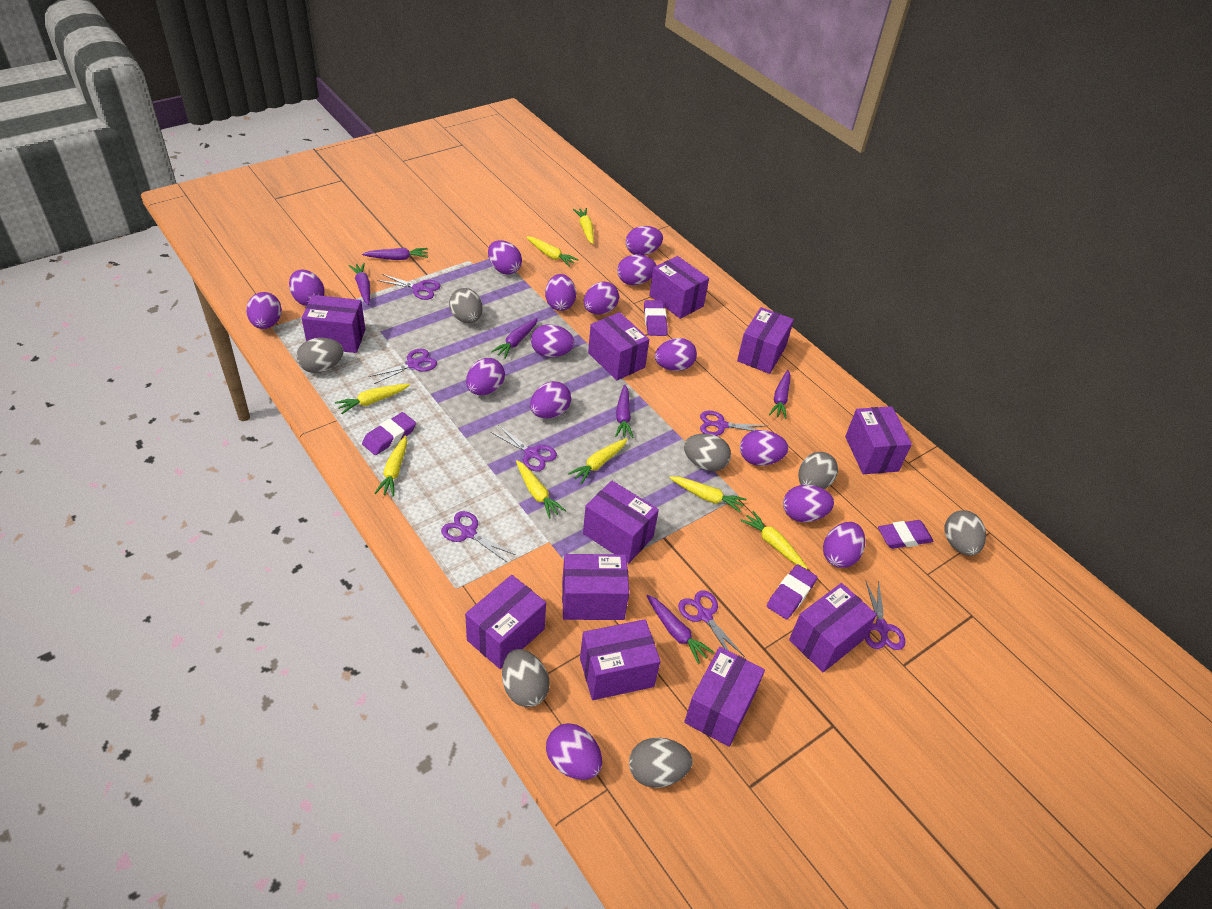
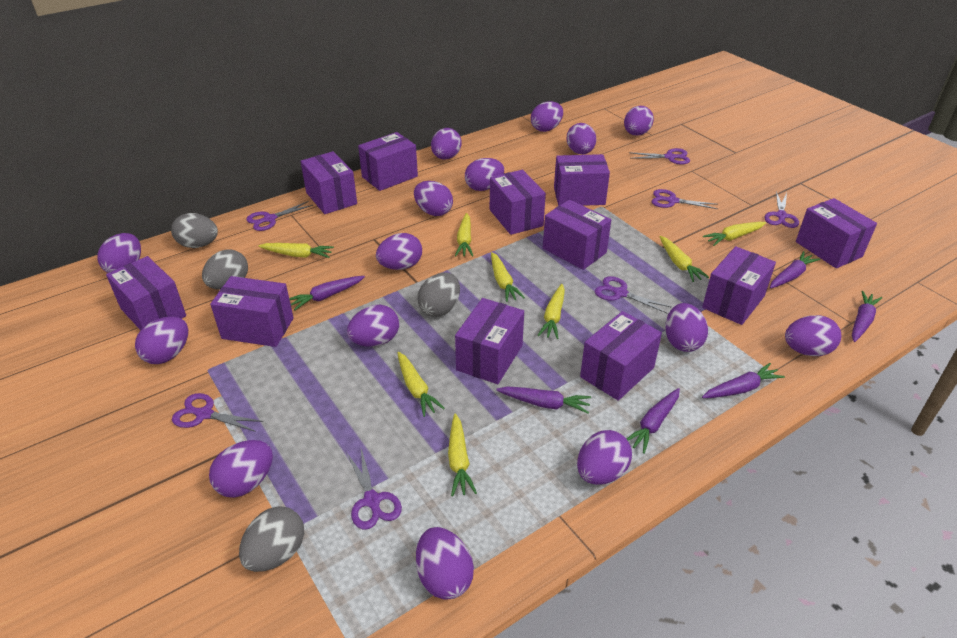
grey egg: 7 -> 4
purple eraser: 4 -> 0

